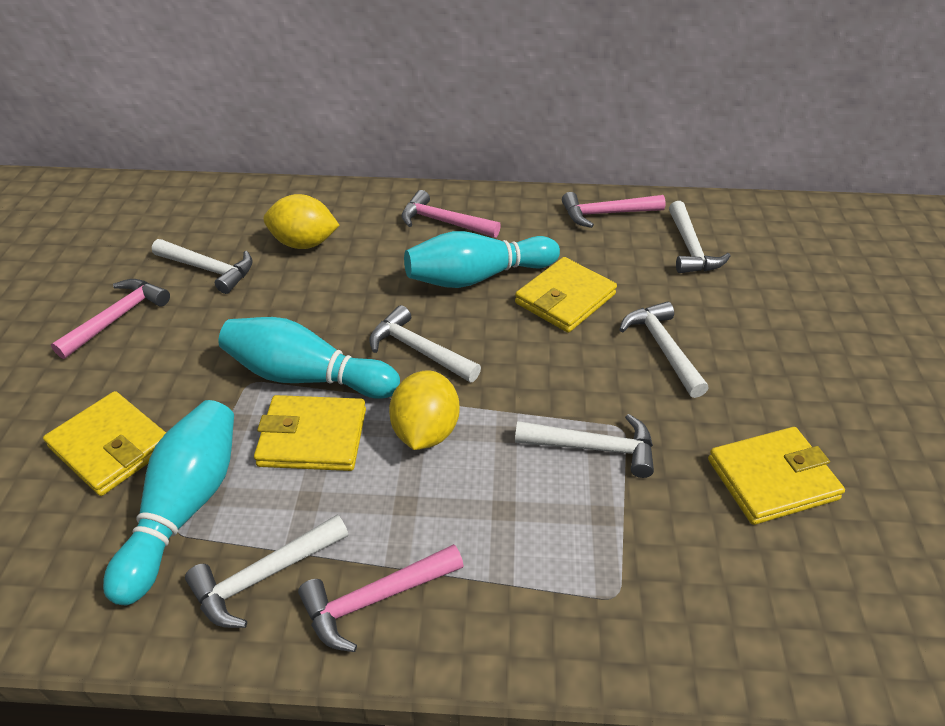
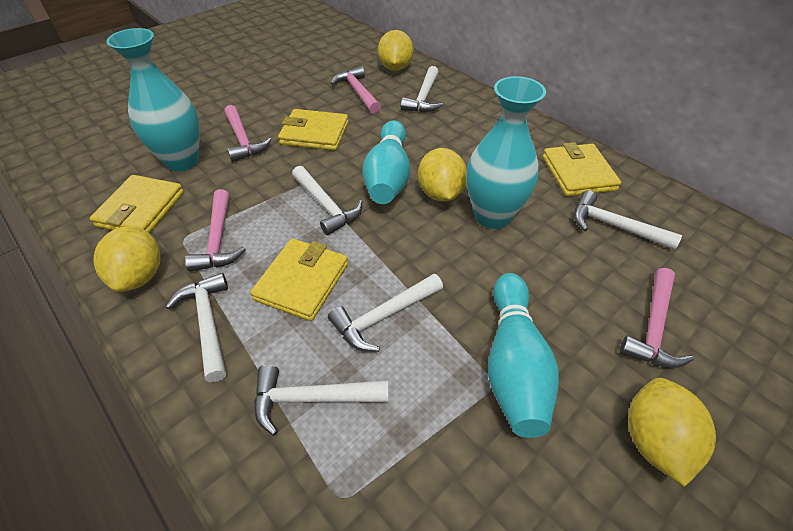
turquoise bowling pin: 3 -> 2
turquoise vase: 0 -> 2
yellow lemon: 2 -> 4

